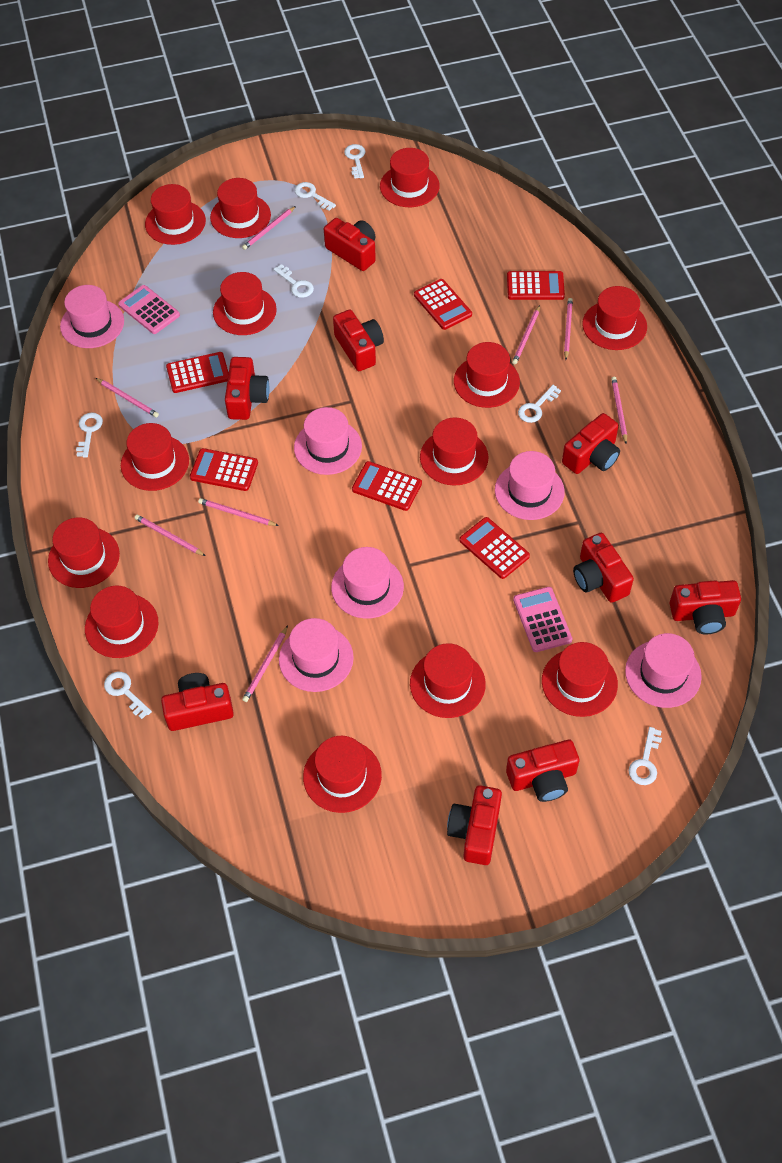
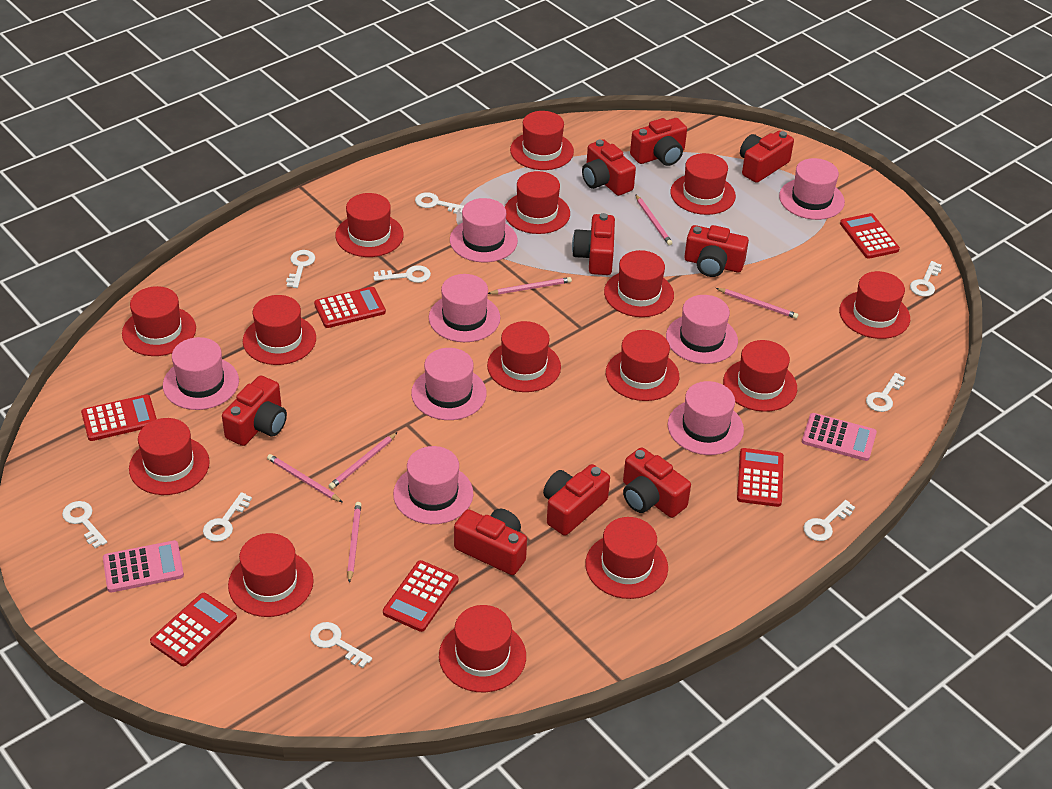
pink hat: 6 -> 8
pink pencil: 8 -> 6
red hat: 13 -> 15
white key: 7 -> 9

